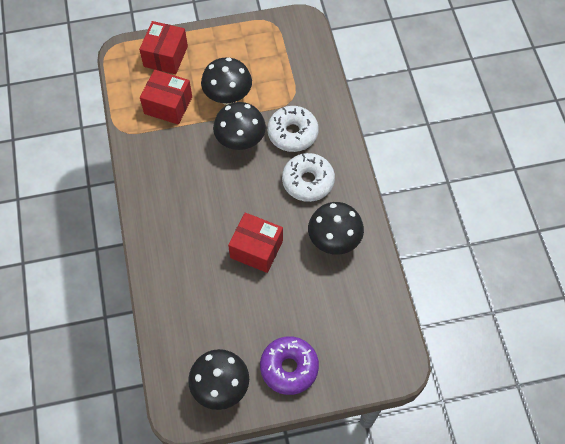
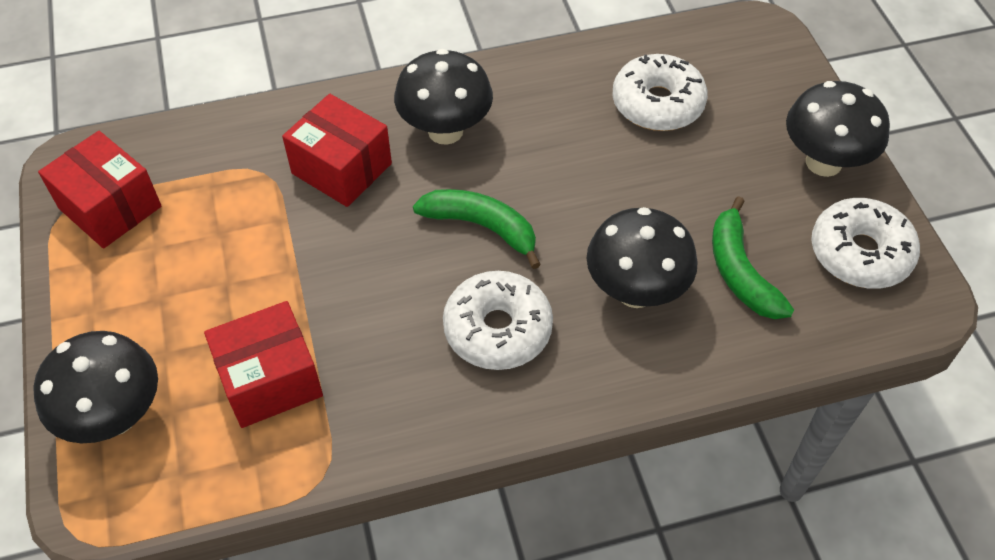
green banana: 0 -> 2
purple donut: 1 -> 0
white donut: 2 -> 3

